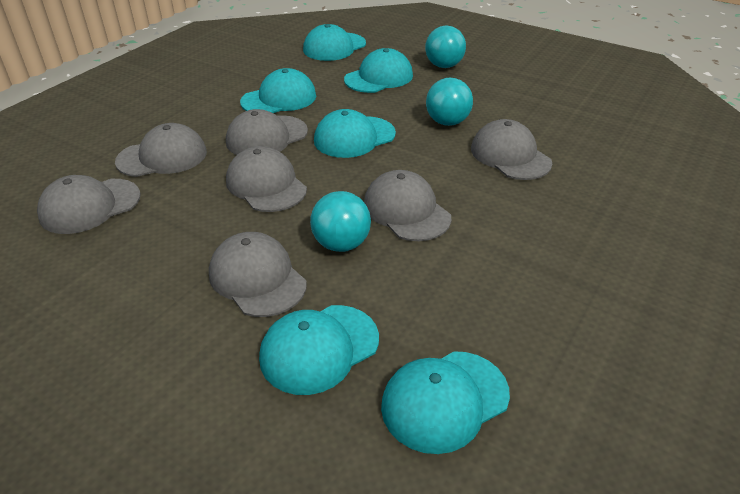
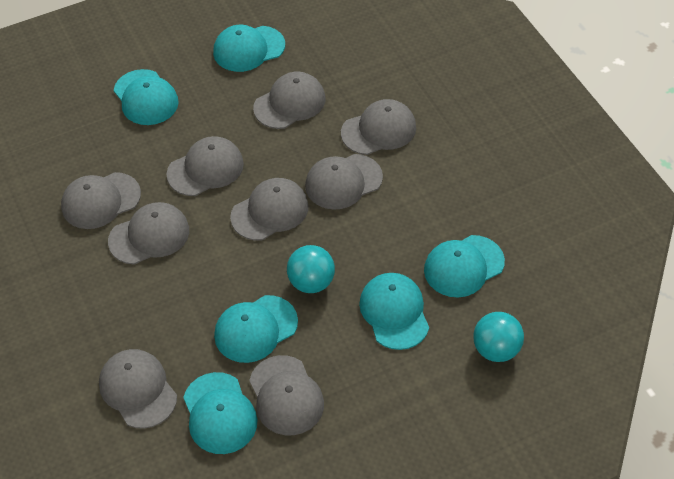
grey cap: 7 -> 9
turquoise ball: 3 -> 2

